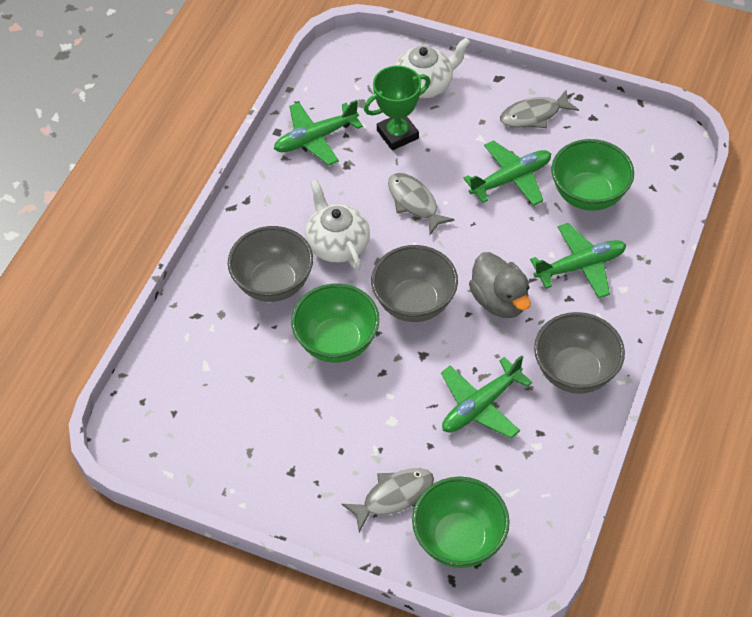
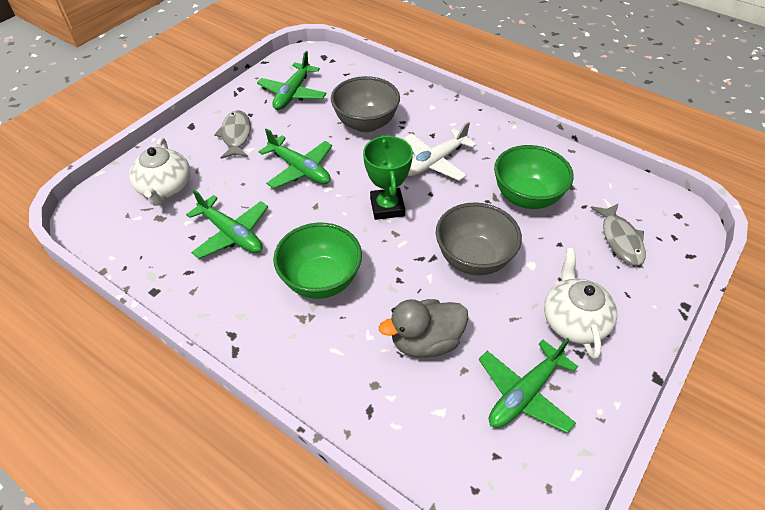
green bowl: 3 -> 2
grey bowl: 3 -> 2
grey fish: 3 -> 2
white plane: 0 -> 1

